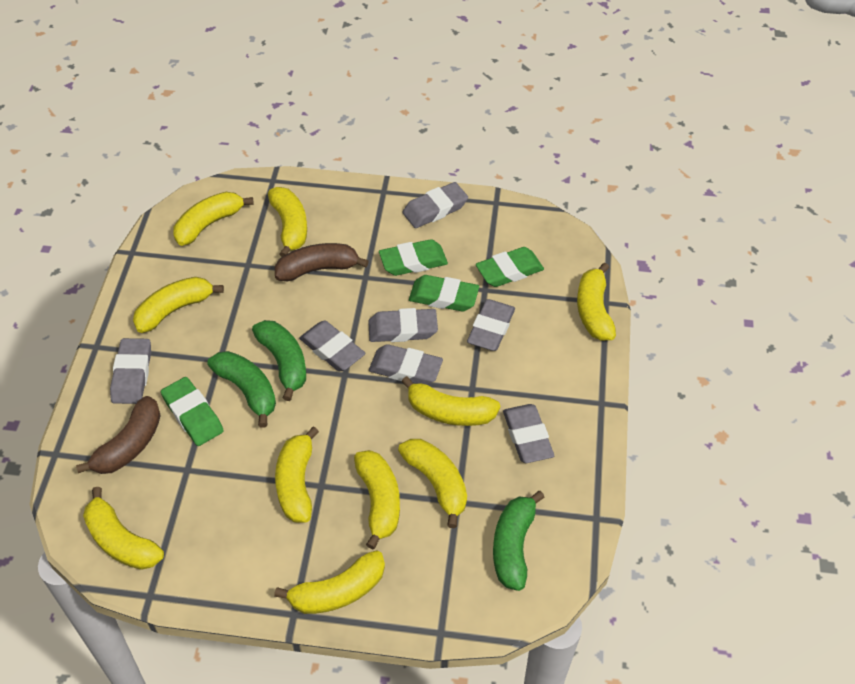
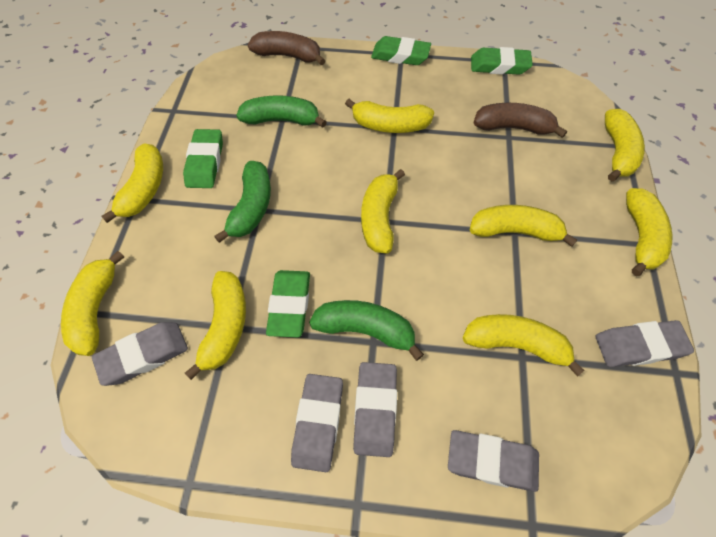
grey eraser: 7 -> 5
yellow banana: 10 -> 9

